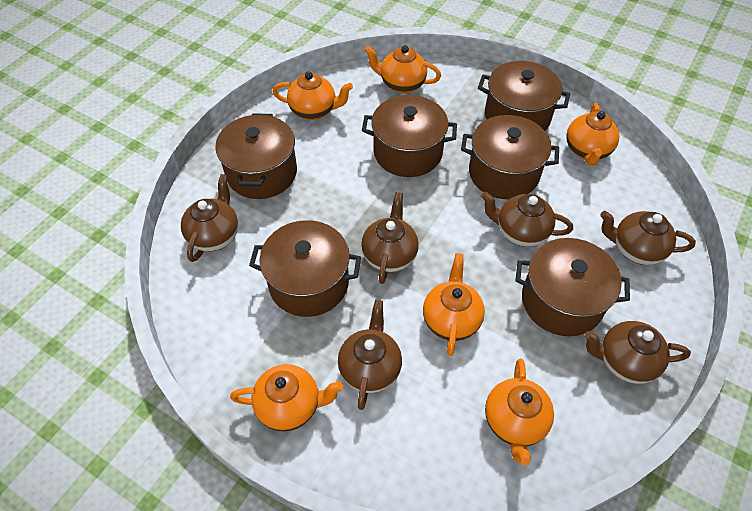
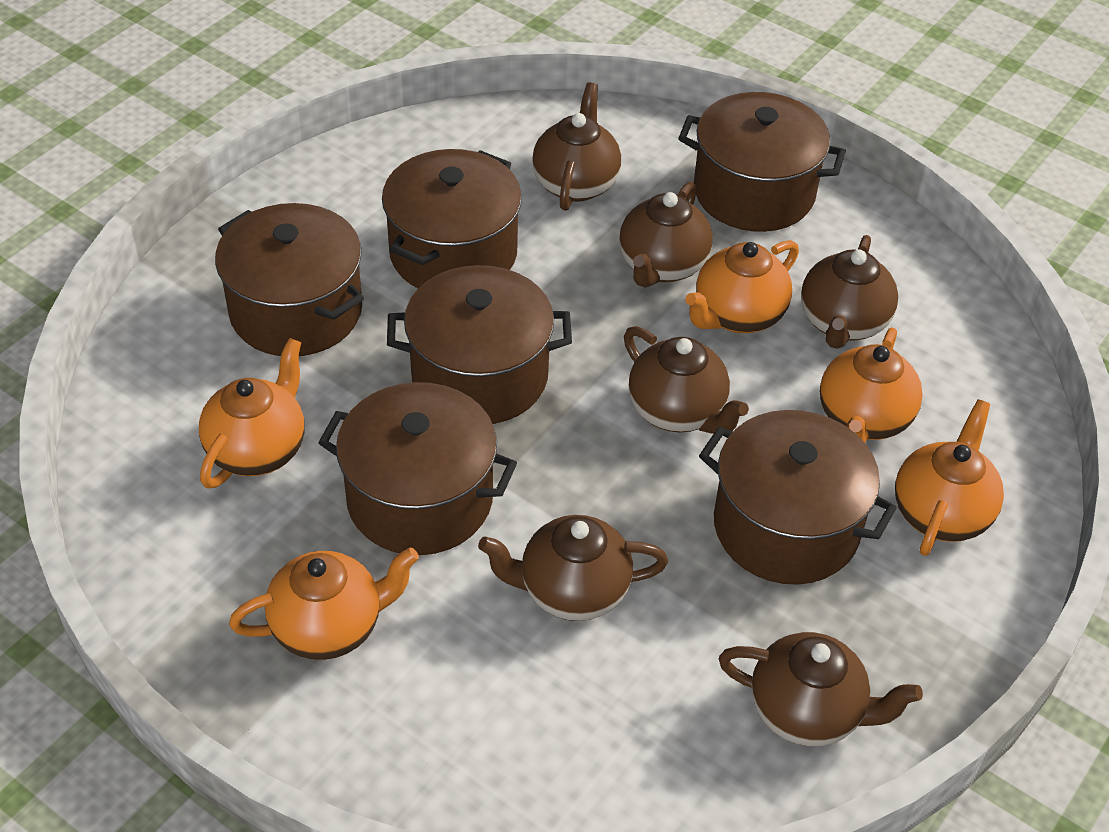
orange teapot: 6 -> 5

